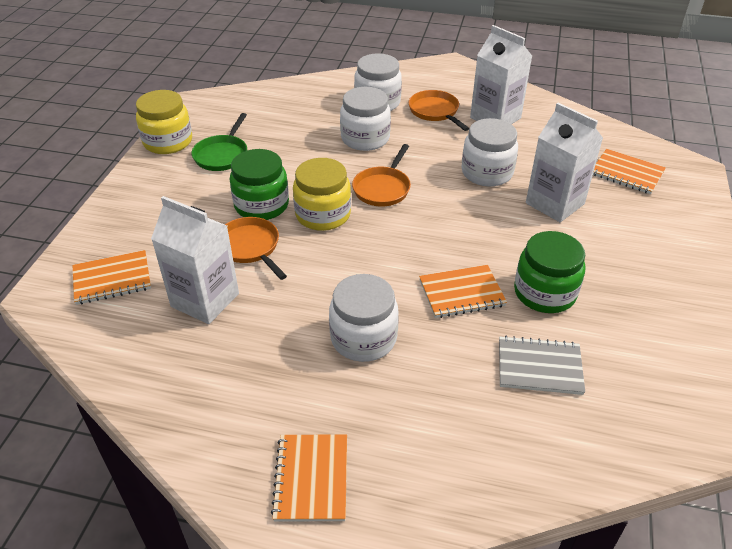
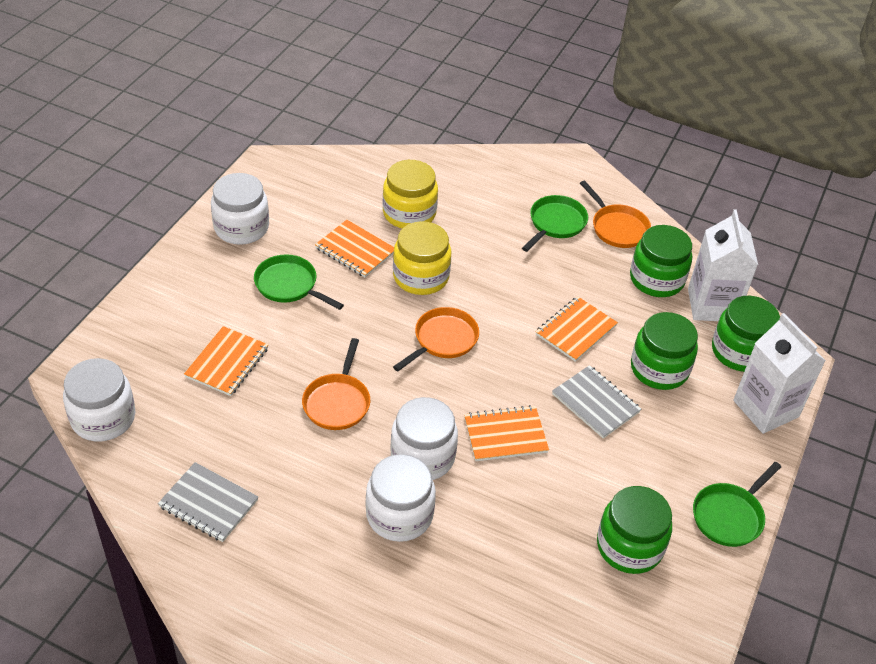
green jar: 2 -> 4
green pan: 1 -> 3
grey notebook: 1 -> 2
white carton: 3 -> 2

